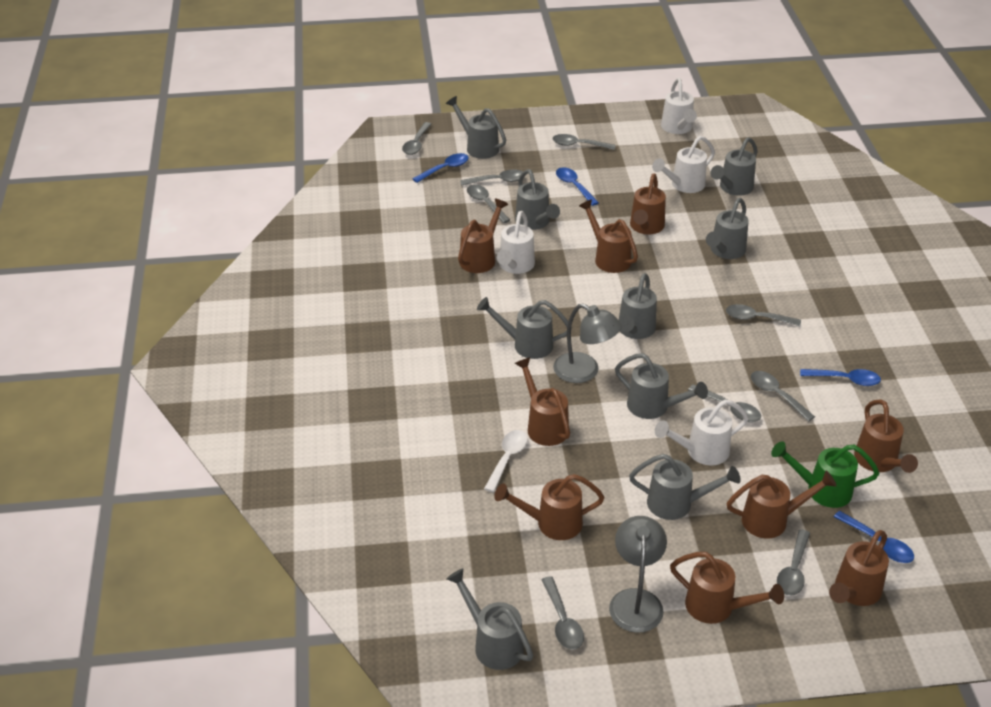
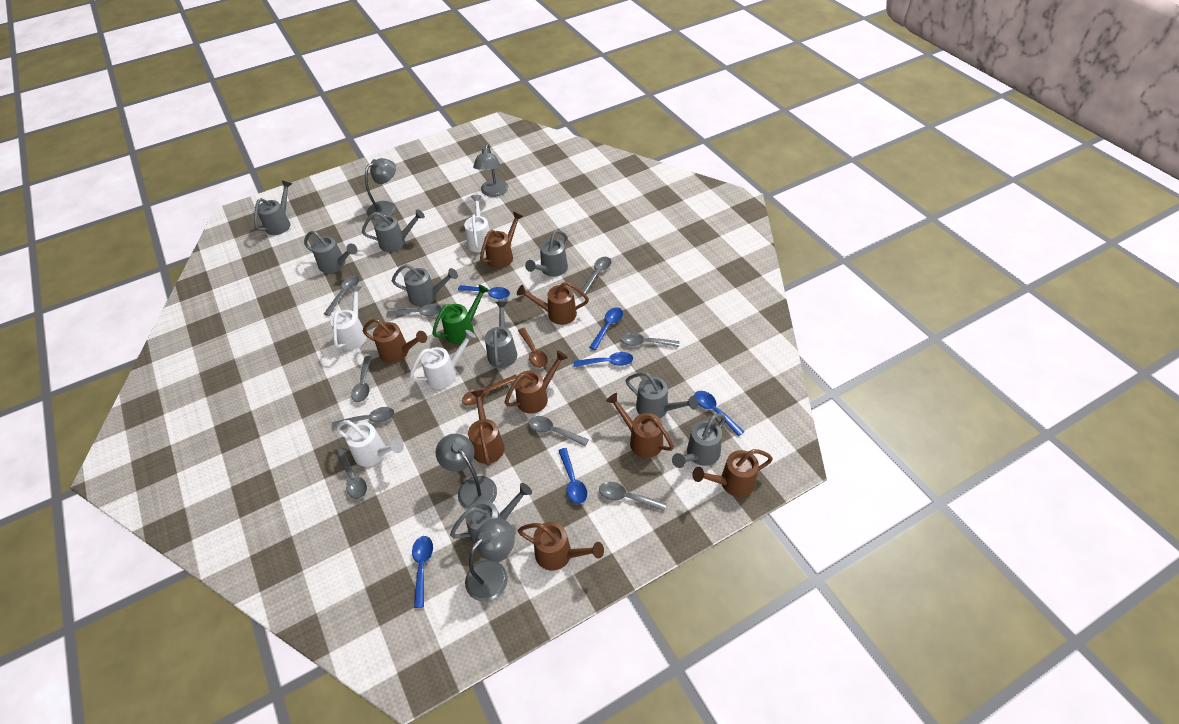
blue spoon: 4 -> 6
brown spoon: 0 -> 2
brown watering can: 9 -> 8
grey lamp: 2 -> 4
white spoon: 1 -> 0

